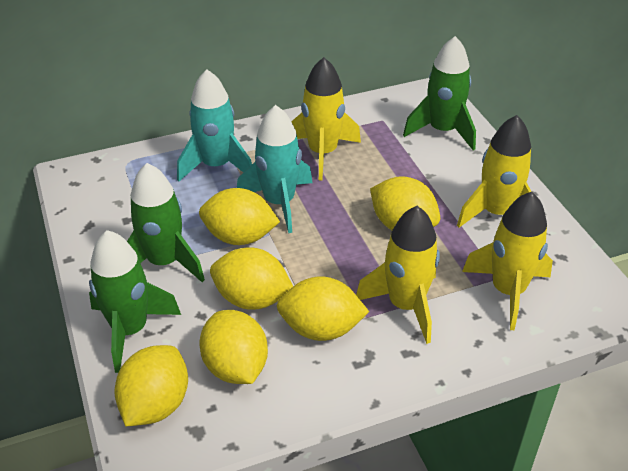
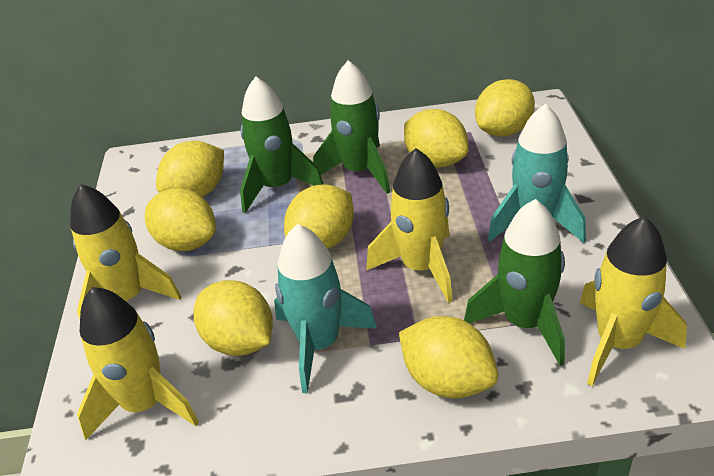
yellow lemon: 6 -> 7

